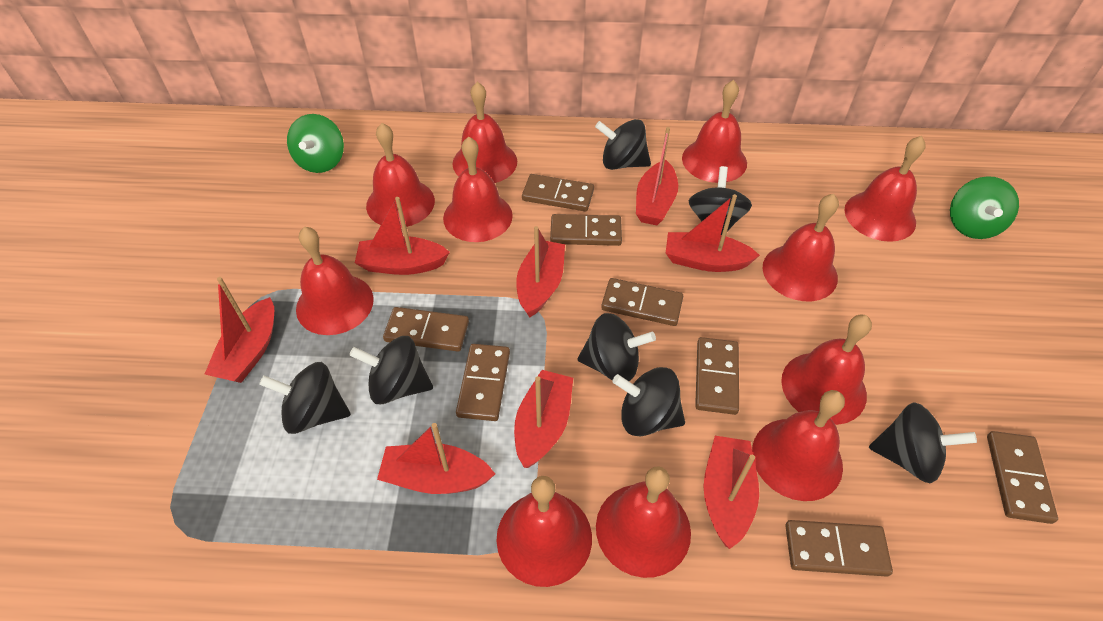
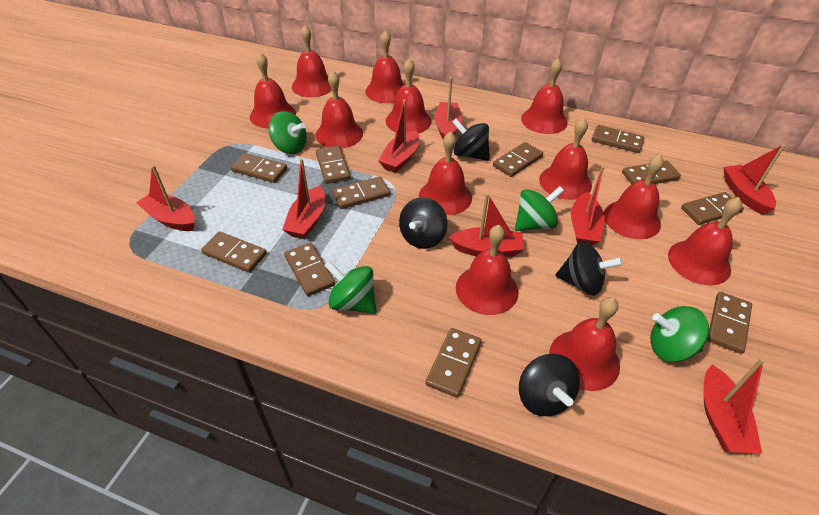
black spinning top: 7 -> 4
brown domino: 8 -> 11
green spinning top: 2 -> 4
red bell: 11 -> 12

